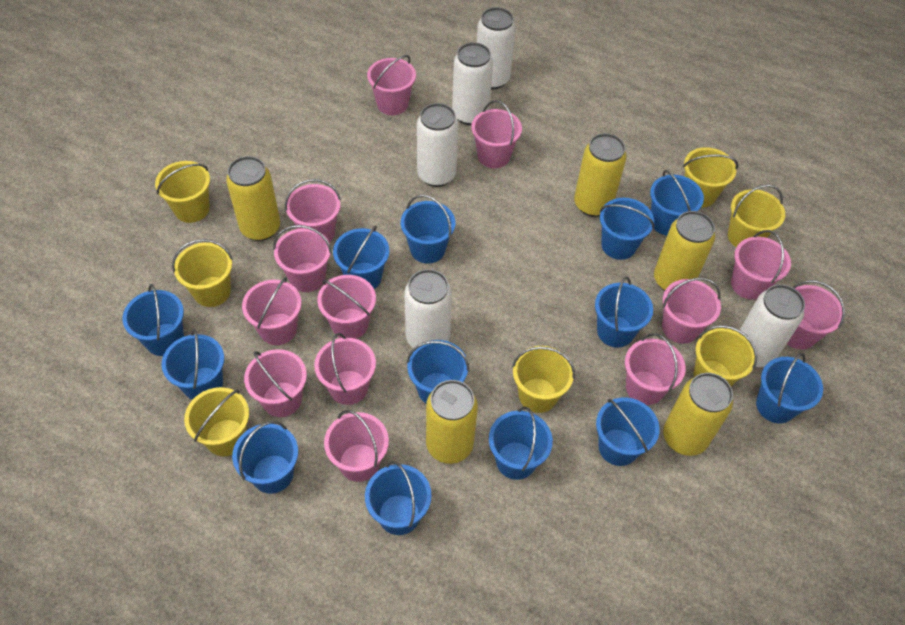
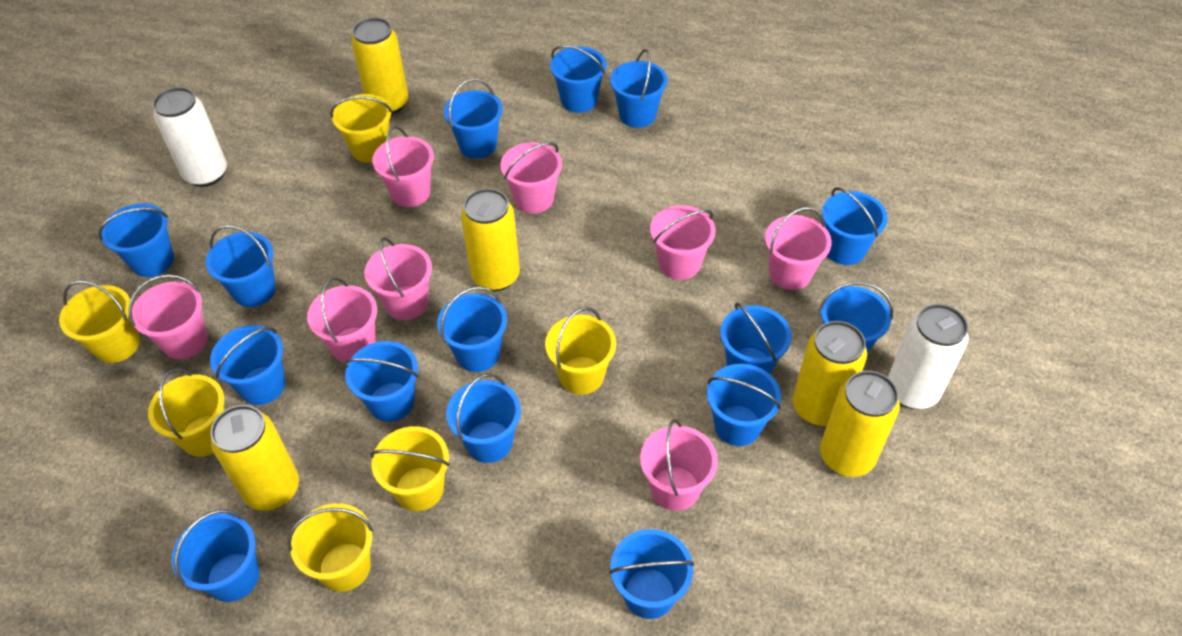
blue bucket: 13 -> 15
pink bucket: 13 -> 8
white can: 5 -> 2
yellow bucket: 7 -> 6

